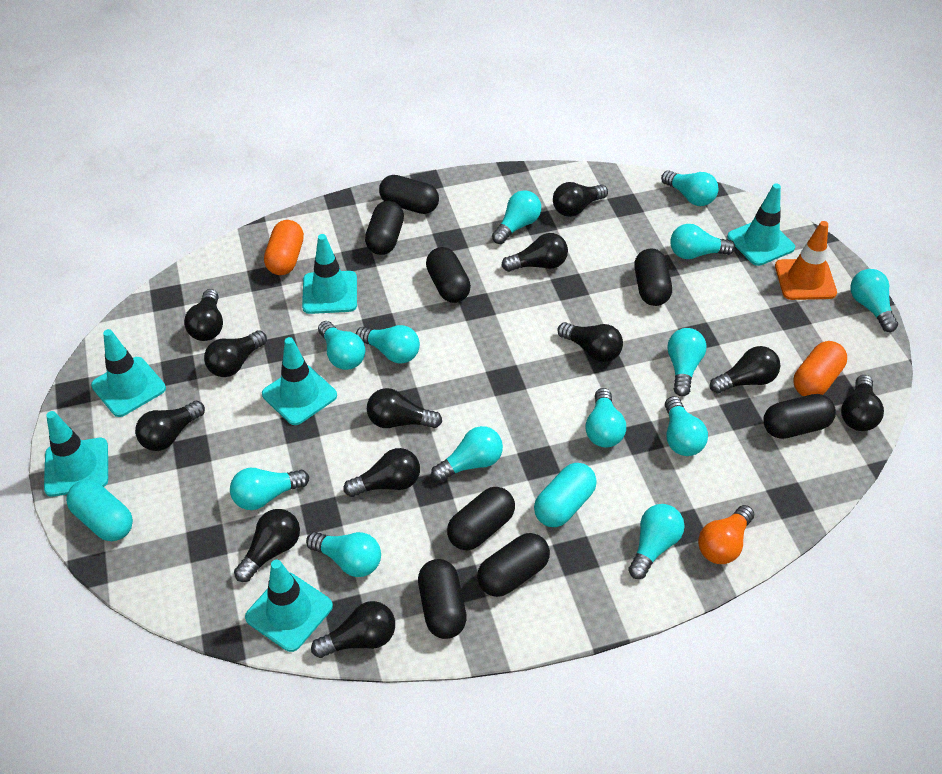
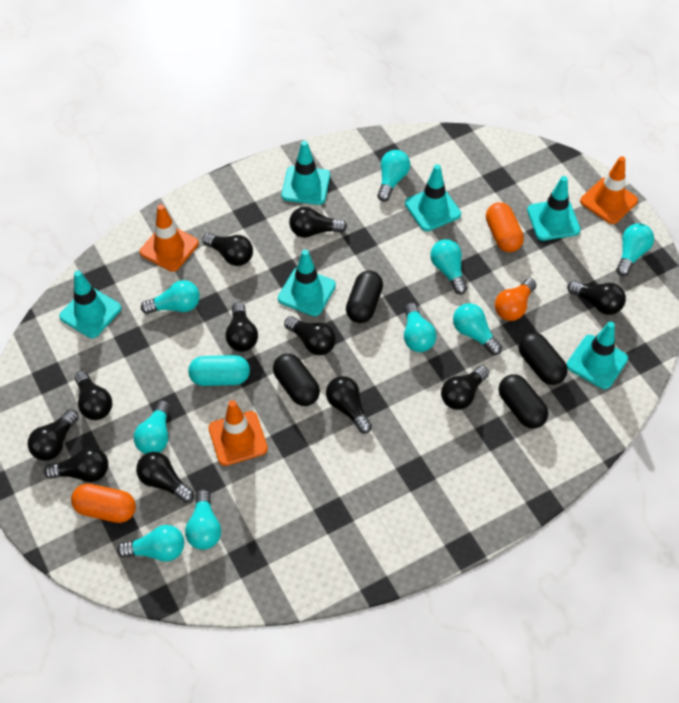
black capsule: 8 -> 4
black light bulb: 12 -> 11
orange traffic cone: 1 -> 3
turquoise capsule: 2 -> 1
turquoise light bulb: 13 -> 9

